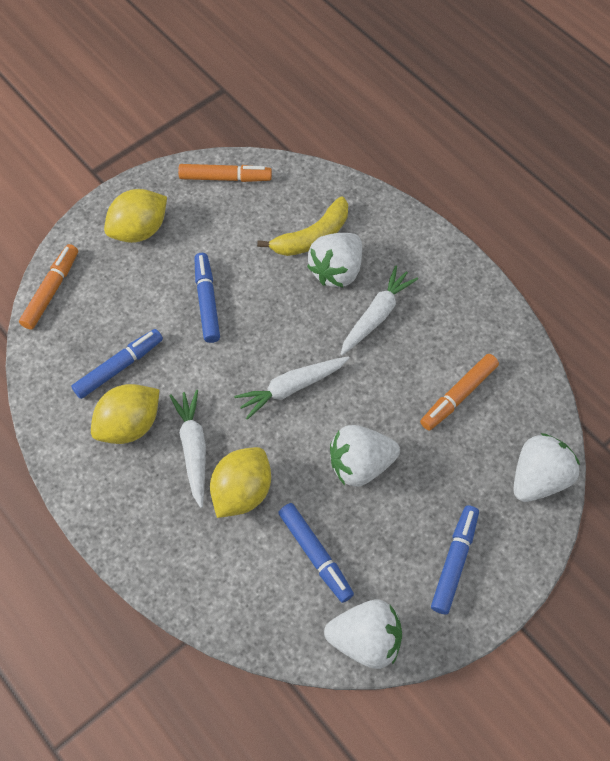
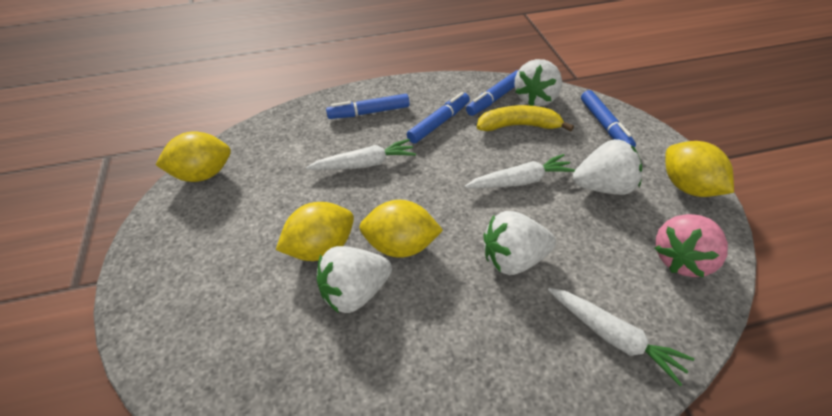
orange marker: 3 -> 0
pink strawberry: 0 -> 1
yellow lemon: 3 -> 4

